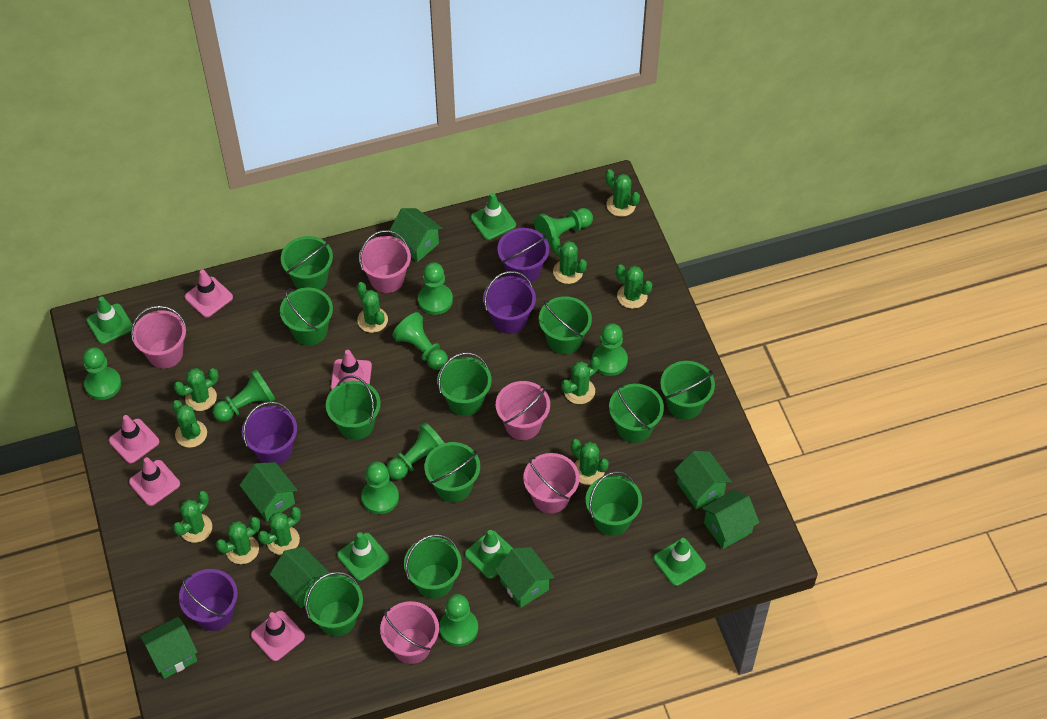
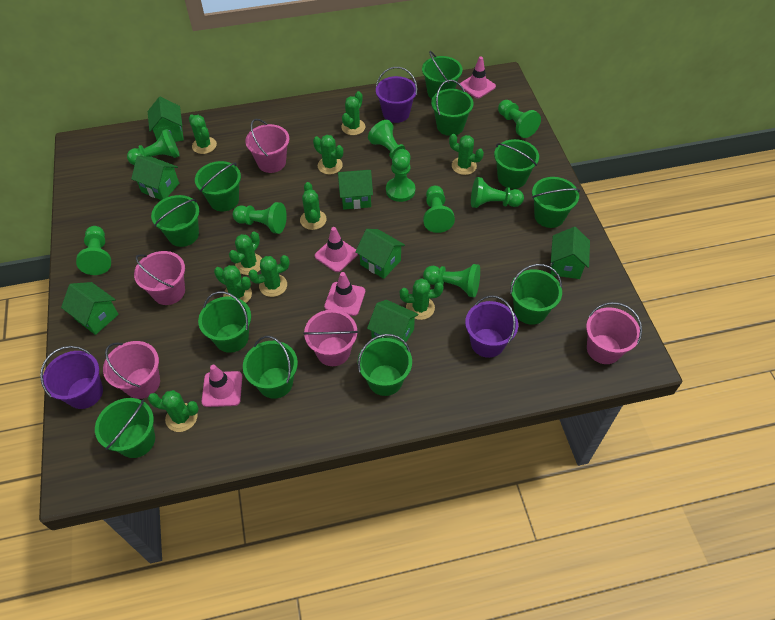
green cactus: 11 -> 10
green traffic cone: 5 -> 0
pink traffic cone: 5 -> 4
purple bucket: 4 -> 3

